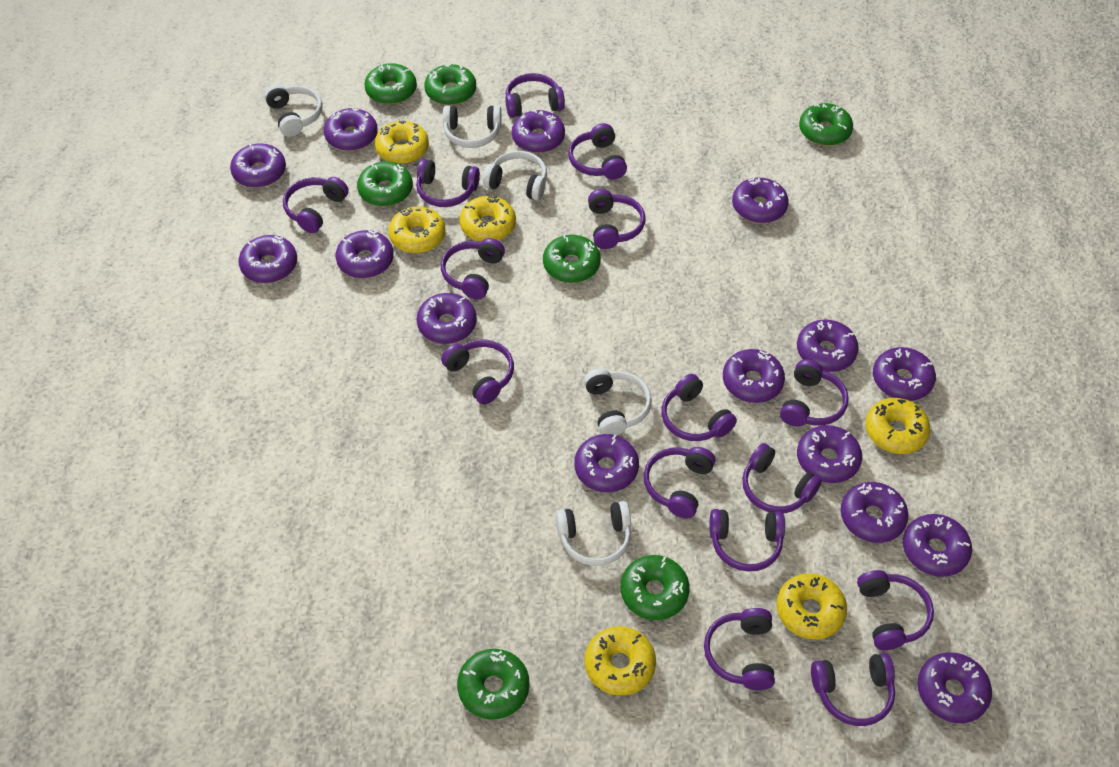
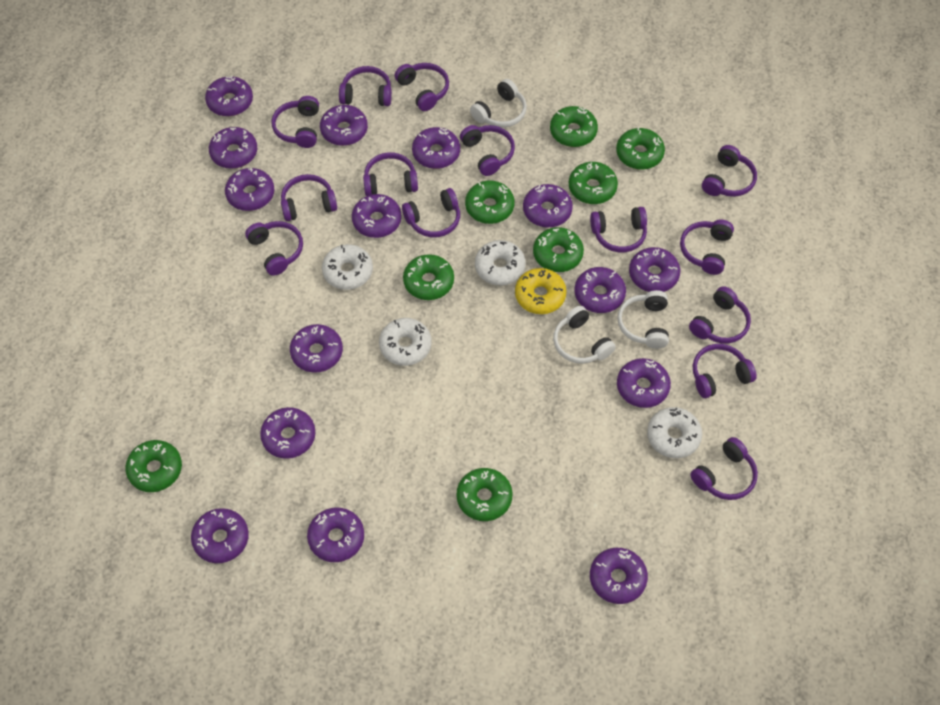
green donut: 7 -> 8
purple headphones: 15 -> 14
white donut: 0 -> 4
white headphones: 5 -> 3
yellow donut: 6 -> 1

